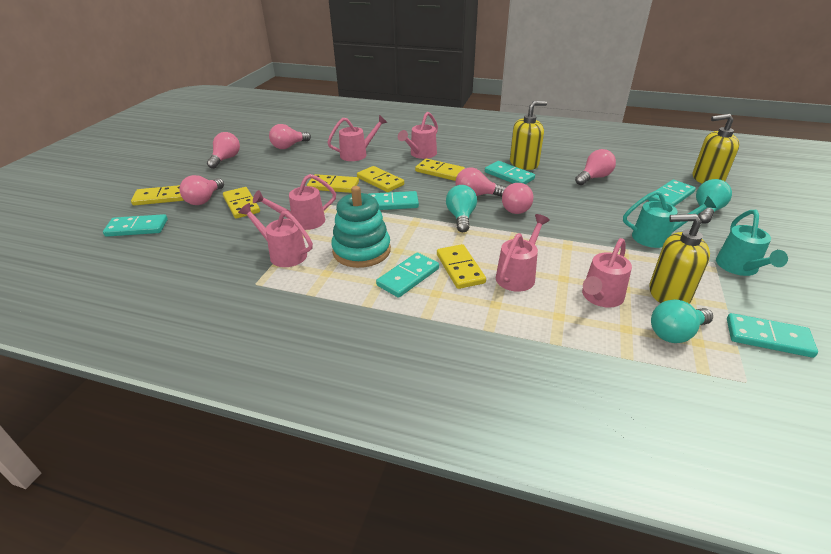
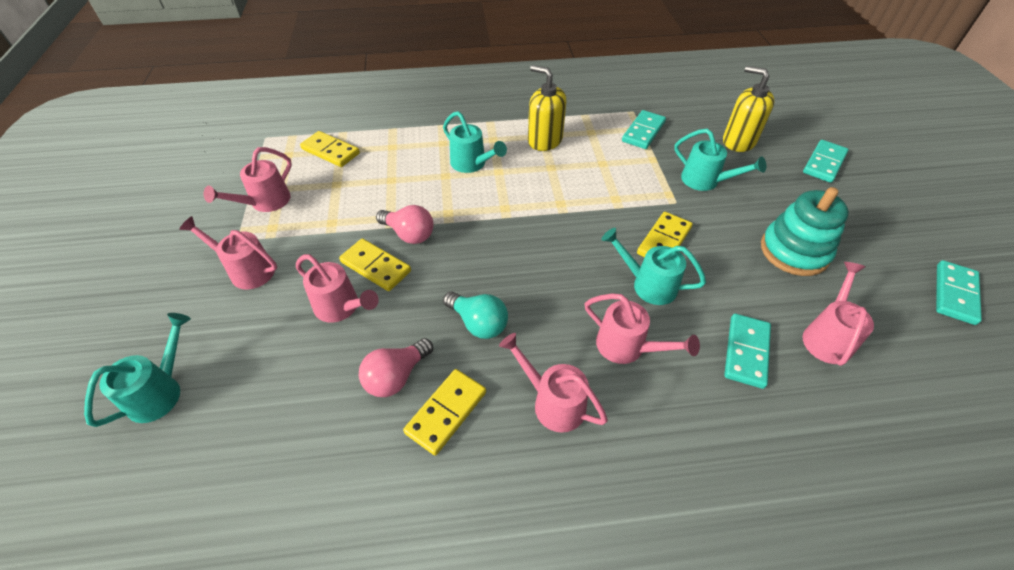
pink light bulb: 6 -> 2
turquoise domino: 6 -> 4
turquoise light bulb: 3 -> 1
turquoise watering can: 2 -> 4
yellow domino: 6 -> 4
yellow soap dispenser: 3 -> 2

